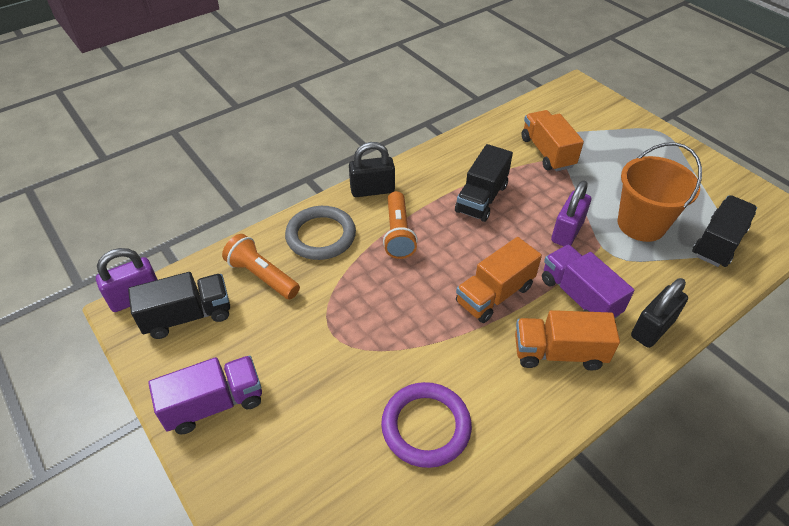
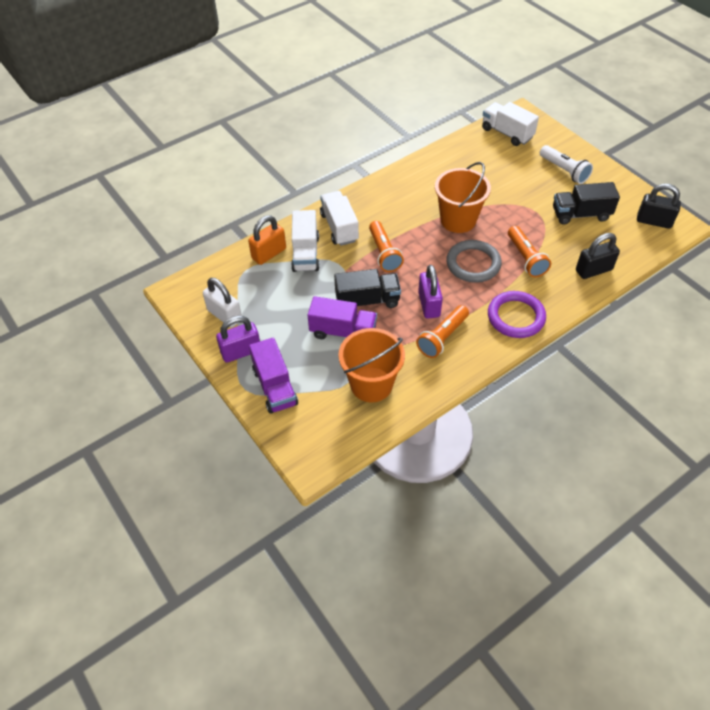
black truck: 3 -> 2
orange bucket: 1 -> 2
orange flashlight: 2 -> 3
orange padlock: 0 -> 1
orange truck: 3 -> 0
white flashlight: 0 -> 1
white padlock: 0 -> 1
white truck: 0 -> 3

